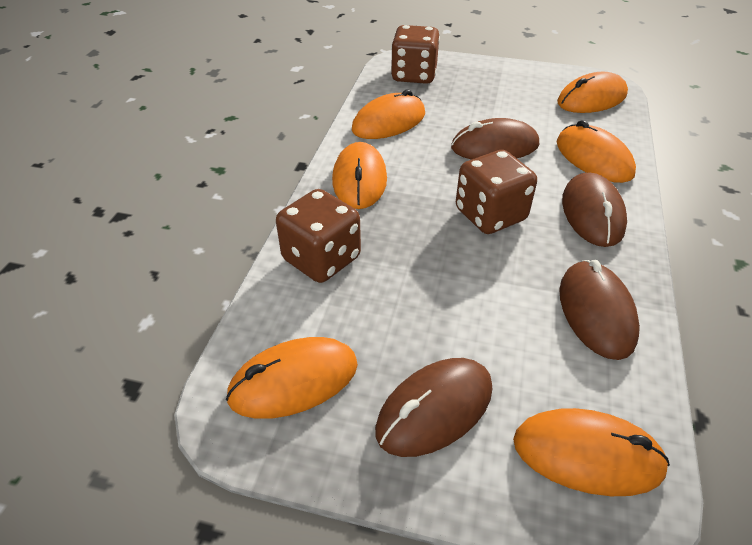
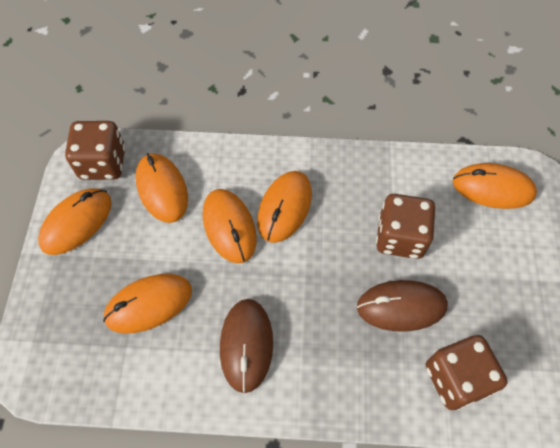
brown mouse: 4 -> 2

